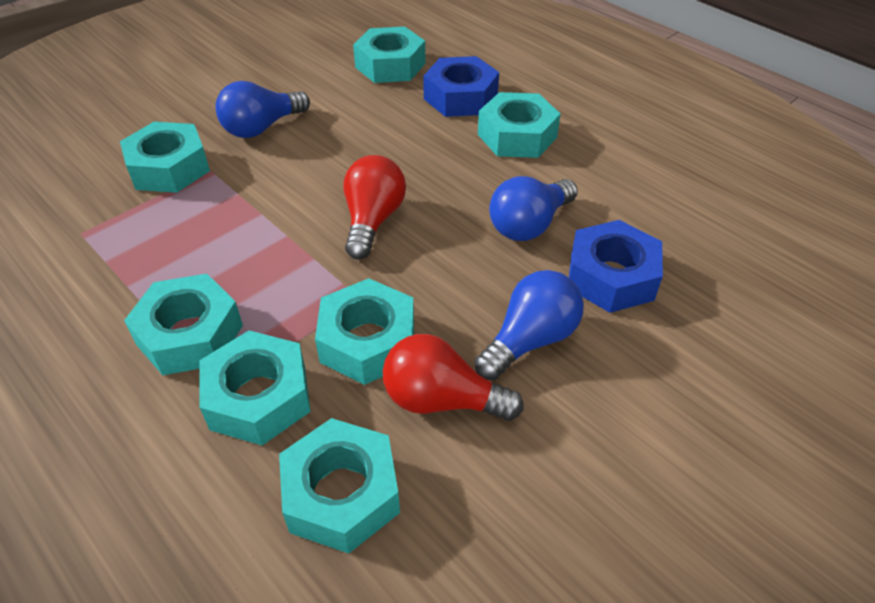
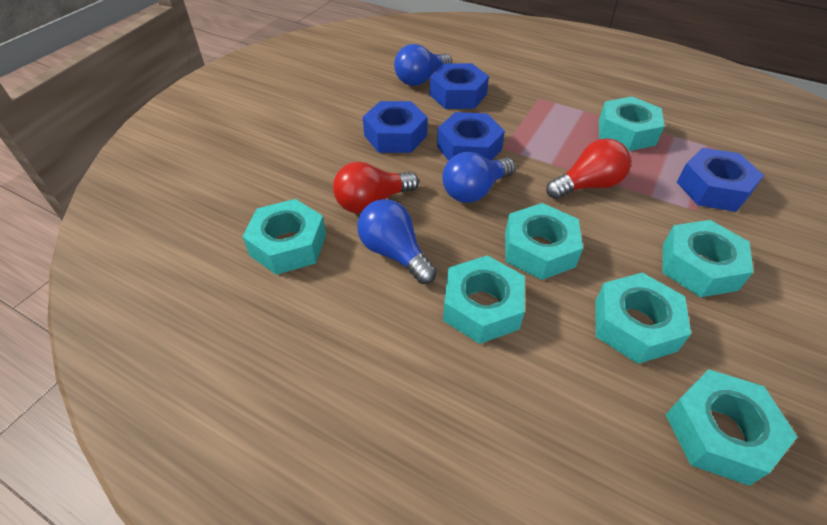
blue nut: 2 -> 4

